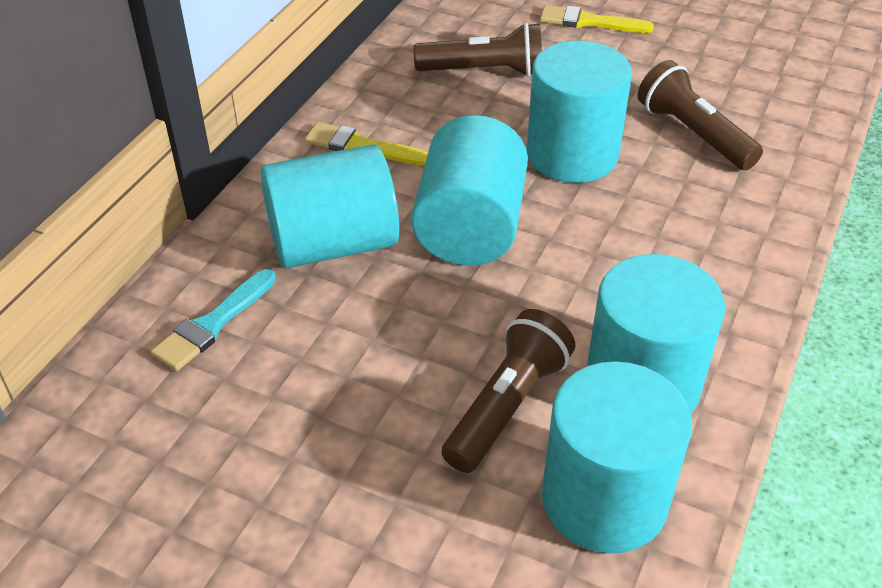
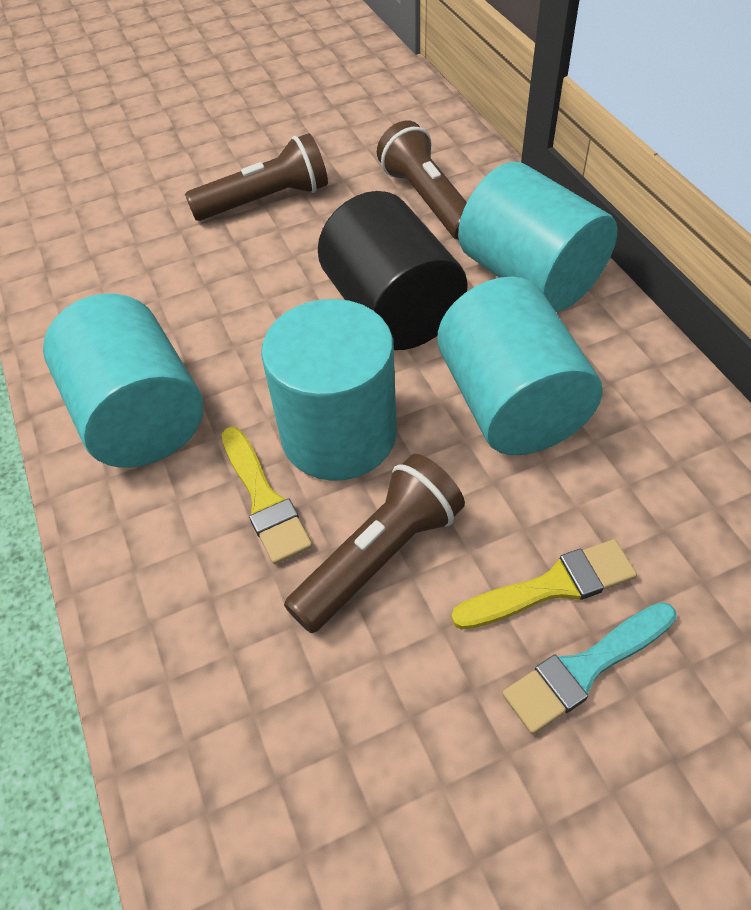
black cylinder: 0 -> 1
turquoise cylinder: 5 -> 4

